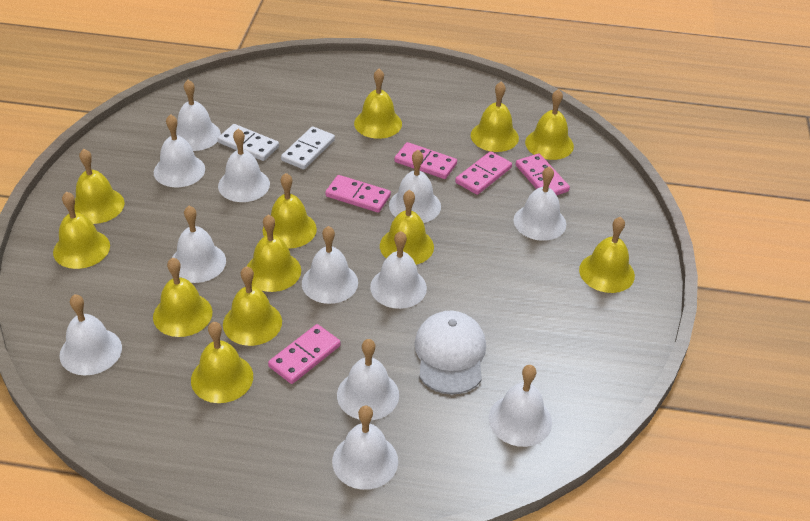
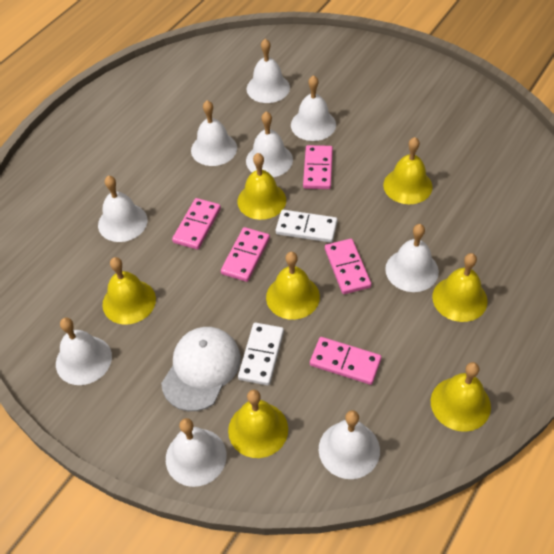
white bell: 12 -> 9
yellow bell: 12 -> 7

